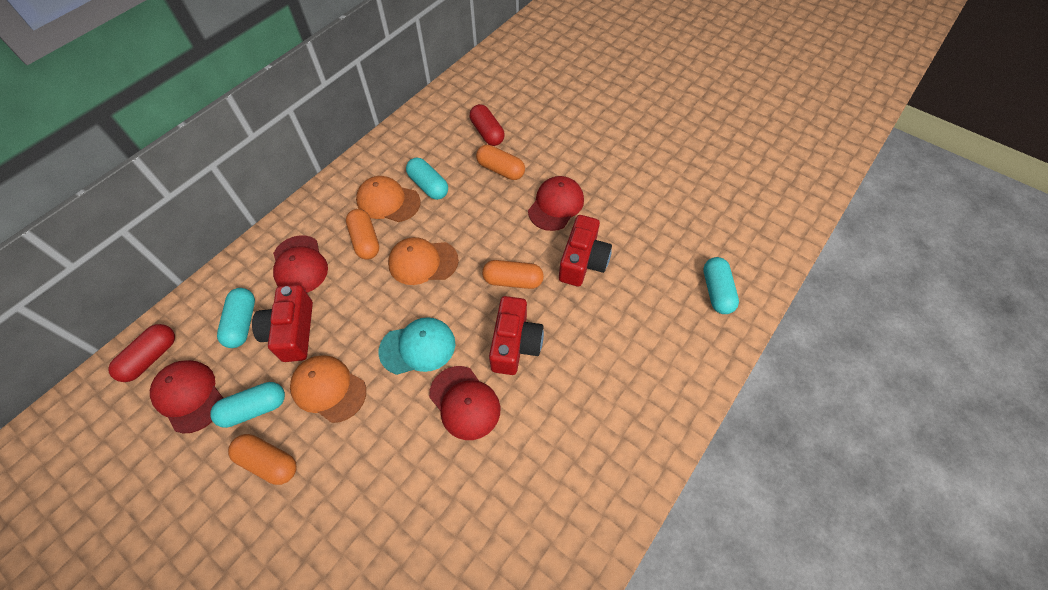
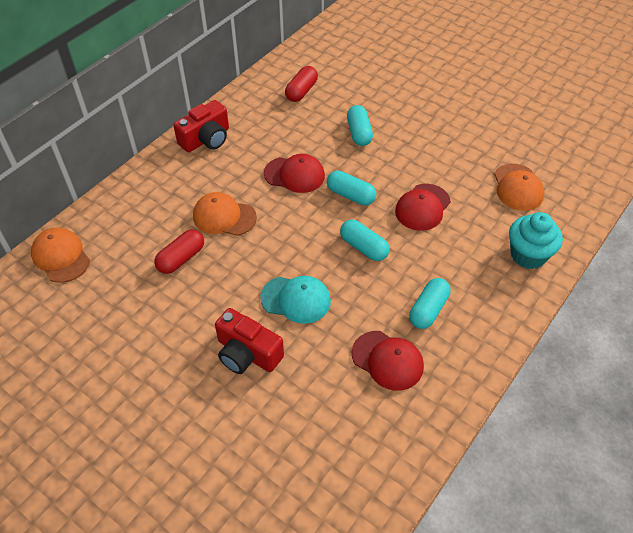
orange capsule: 4 -> 0
red camera: 3 -> 2
red cap: 4 -> 3
turquoise cupcake: 0 -> 1

